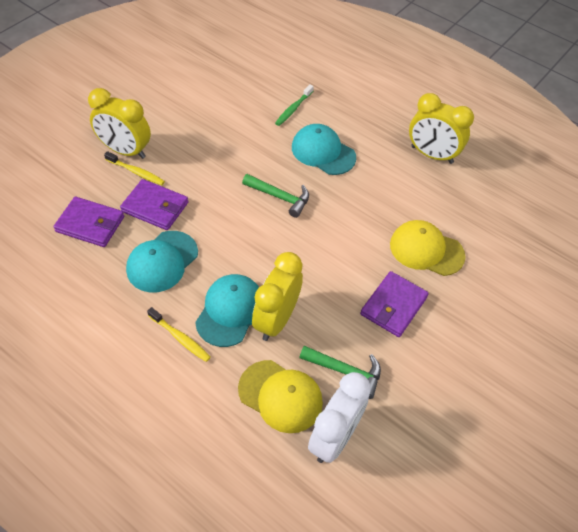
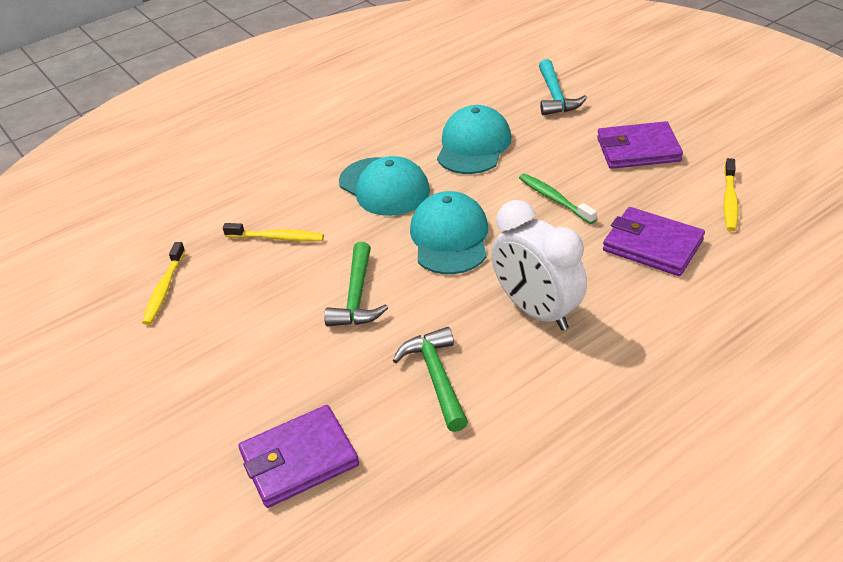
turquoise hammer: 0 -> 1
yellow cap: 2 -> 0
yellow clock: 3 -> 0
yellow toothbrush: 2 -> 3

